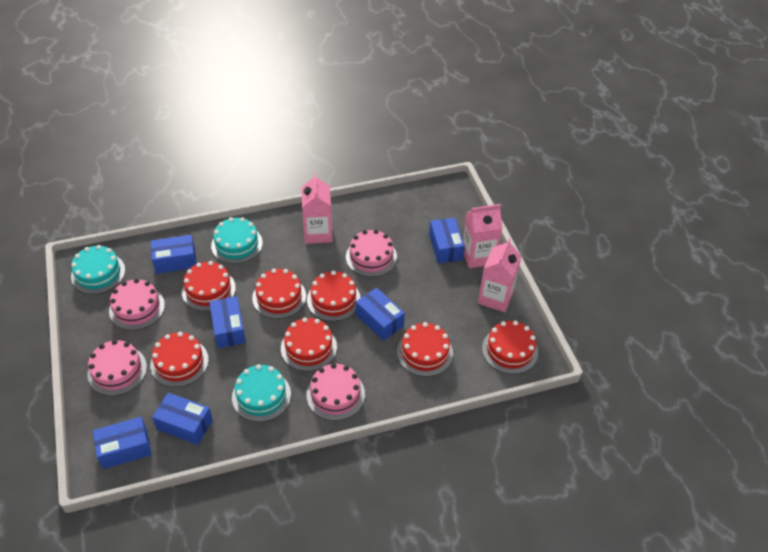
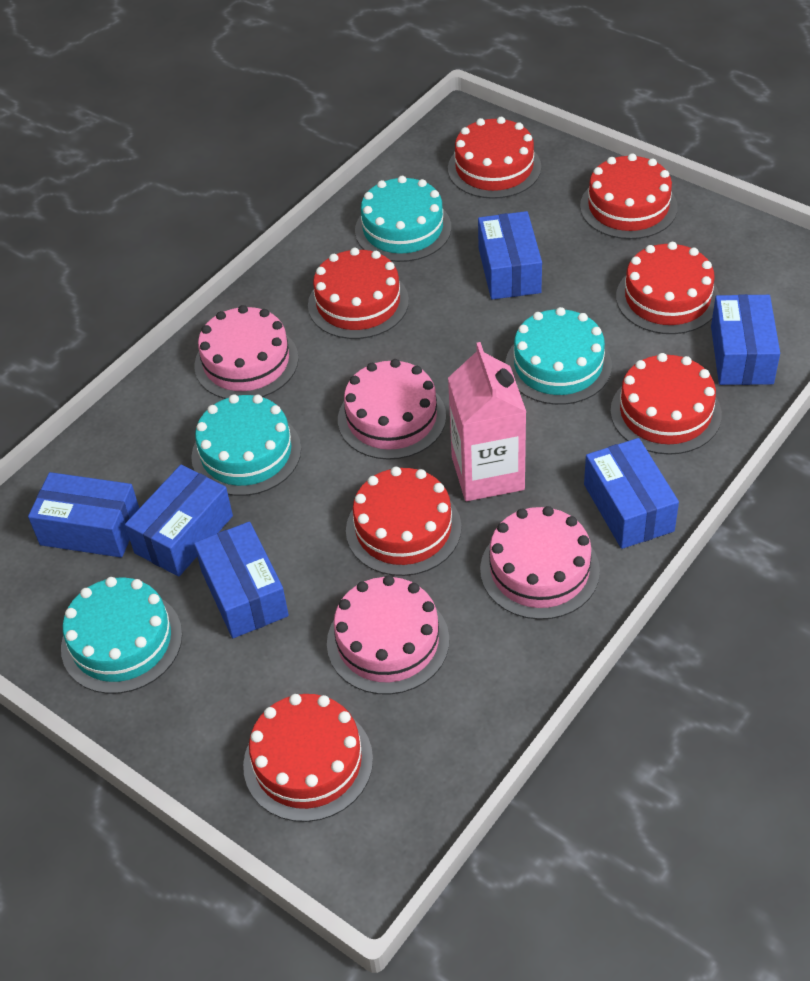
pink carton: 3 -> 1
turquoise cake: 3 -> 4

